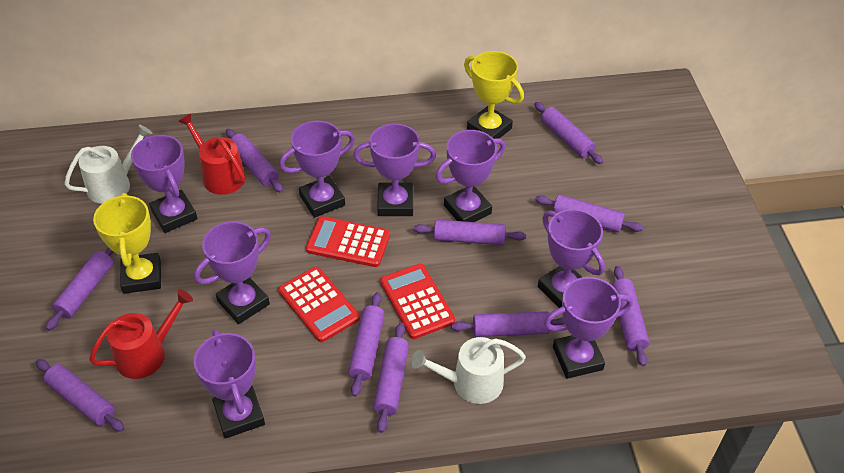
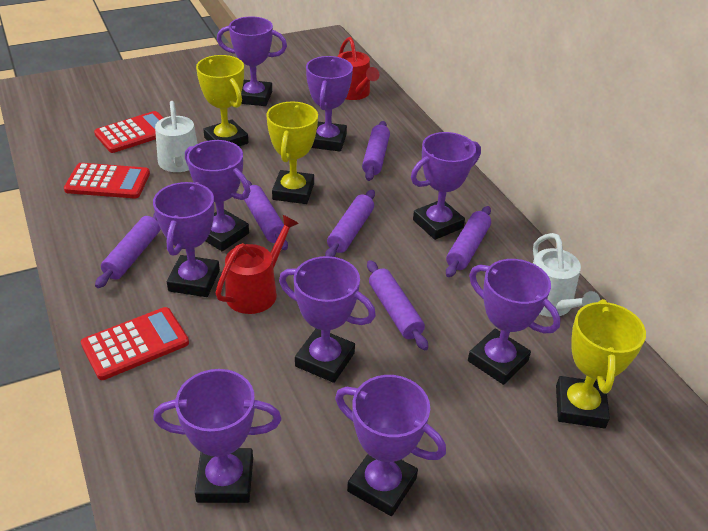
purple rolling pin: 10 -> 6
purple trophy: 8 -> 9
yellow trophy: 2 -> 3

